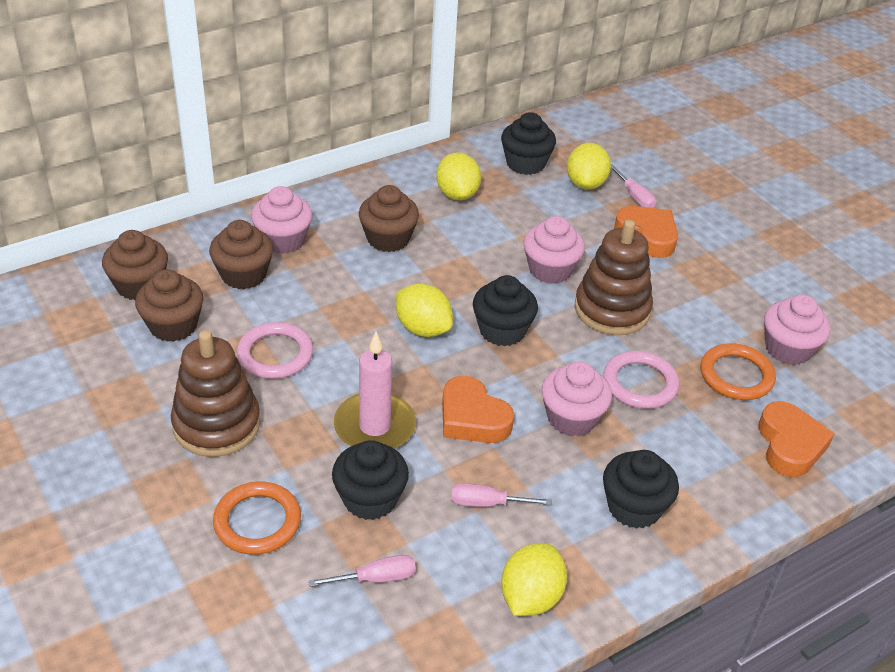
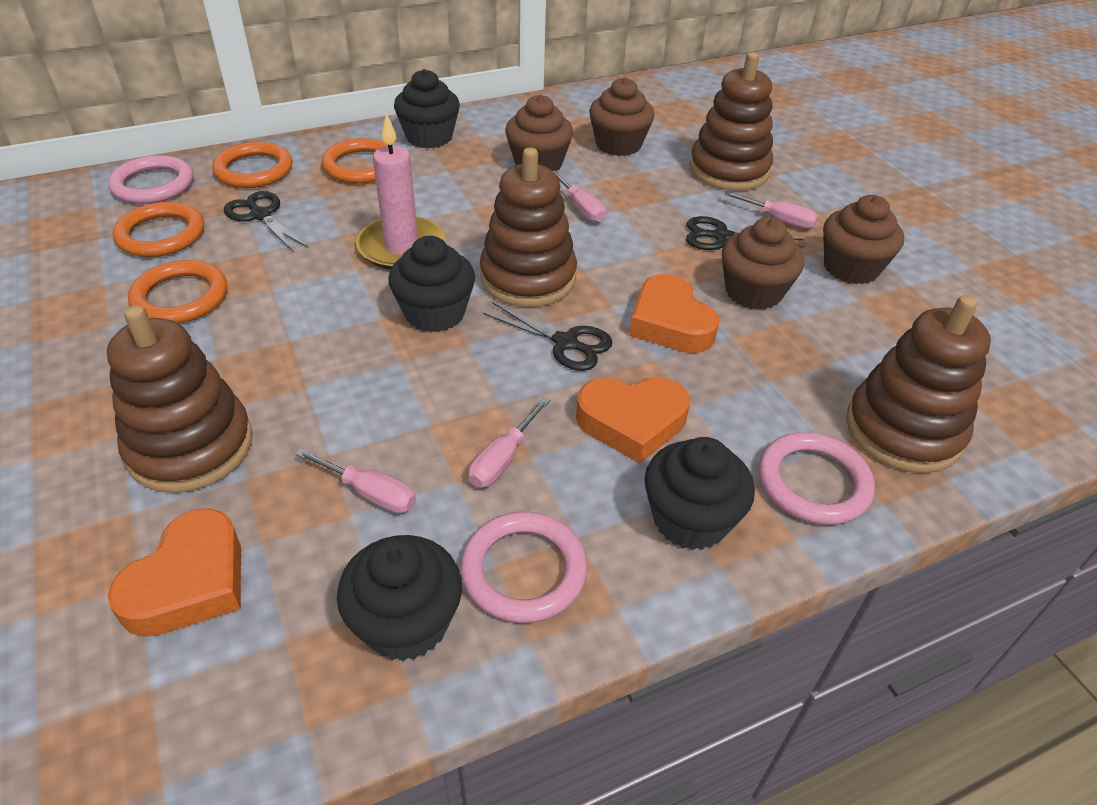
black scissors: 0 -> 3
brown stacking toy: 2 -> 4
orange ring: 2 -> 4
pink cupcake: 4 -> 0
pink ring: 2 -> 3
pink screwdriver: 3 -> 4
yellow lemon: 4 -> 0

